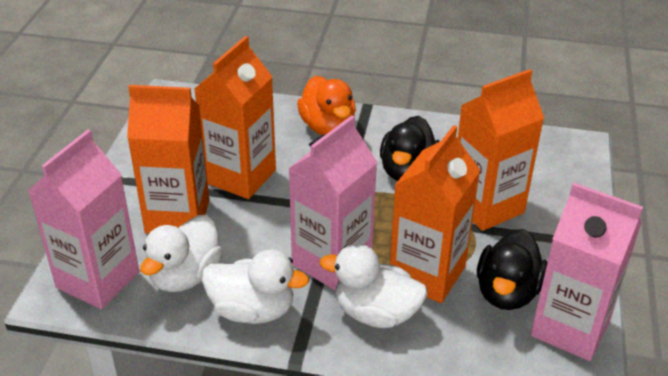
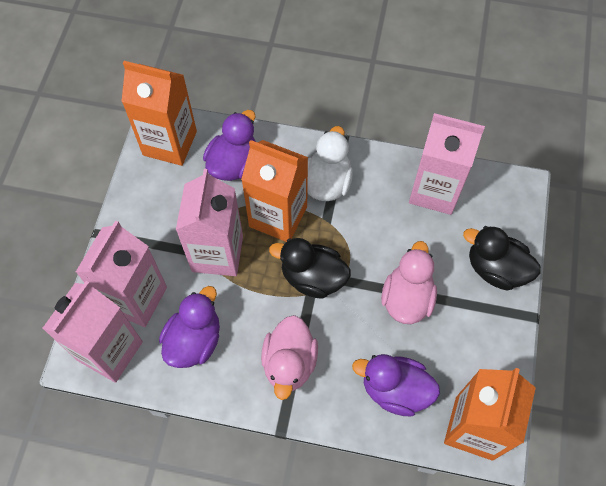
orange carton: 4 -> 3
orange duck: 1 -> 0
pink carton: 3 -> 4
pink duck: 0 -> 2
purple duck: 0 -> 3
white duck: 3 -> 1

